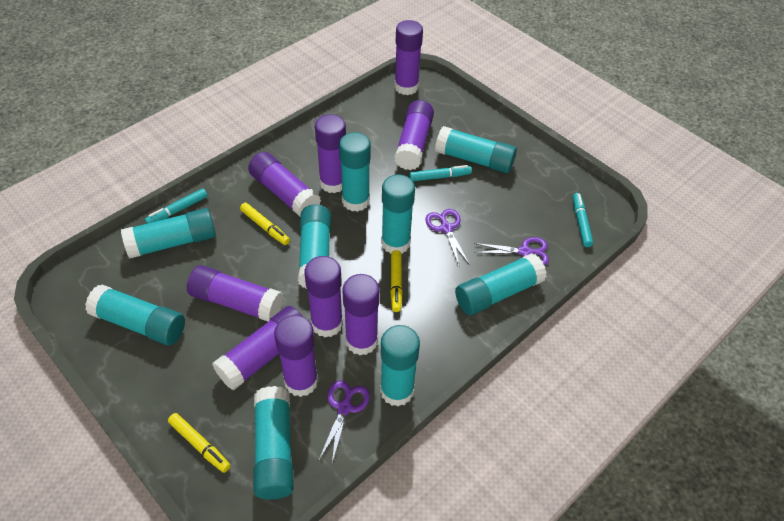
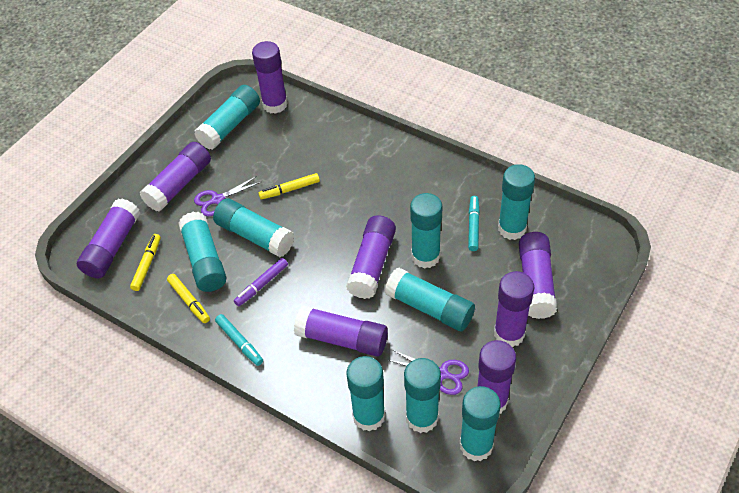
purple glue stick: 9 -> 8
purple marker: 0 -> 1
purple scissors: 3 -> 2
turquoise marker: 3 -> 2

